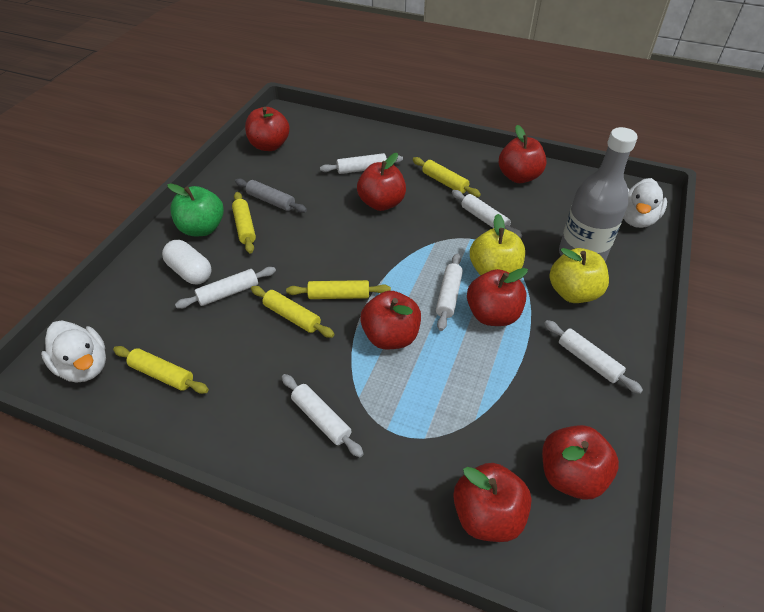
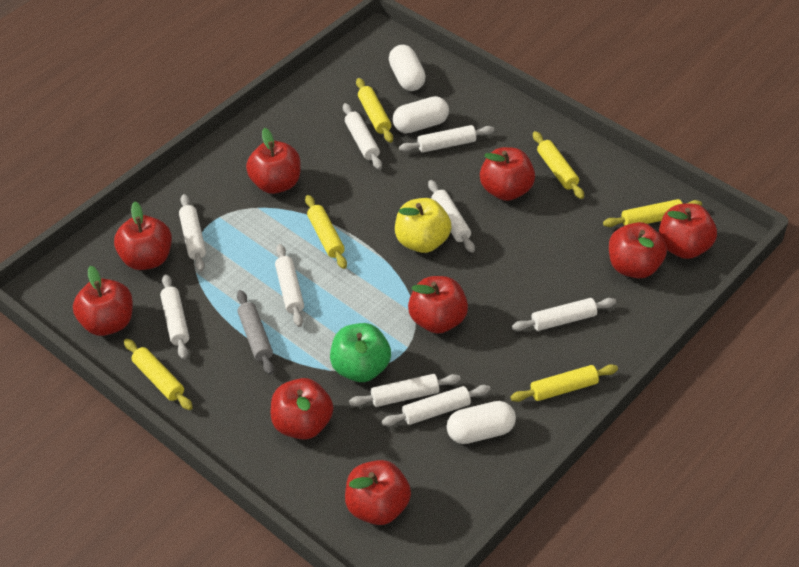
grey bottle: 1 -> 0
red apple: 7 -> 9
white capsule: 1 -> 3
white duck: 2 -> 0
white rolling pin: 6 -> 9
yellow apple: 2 -> 1
yellow rolling pin: 5 -> 6

